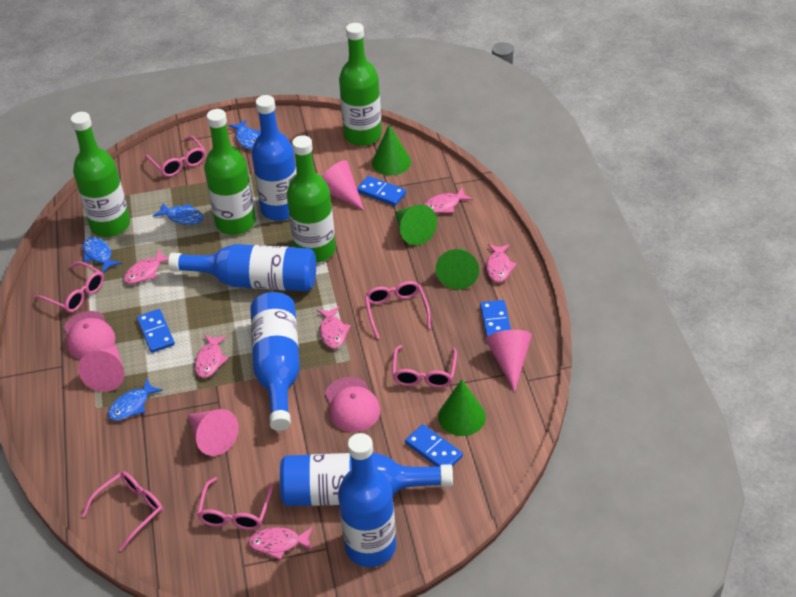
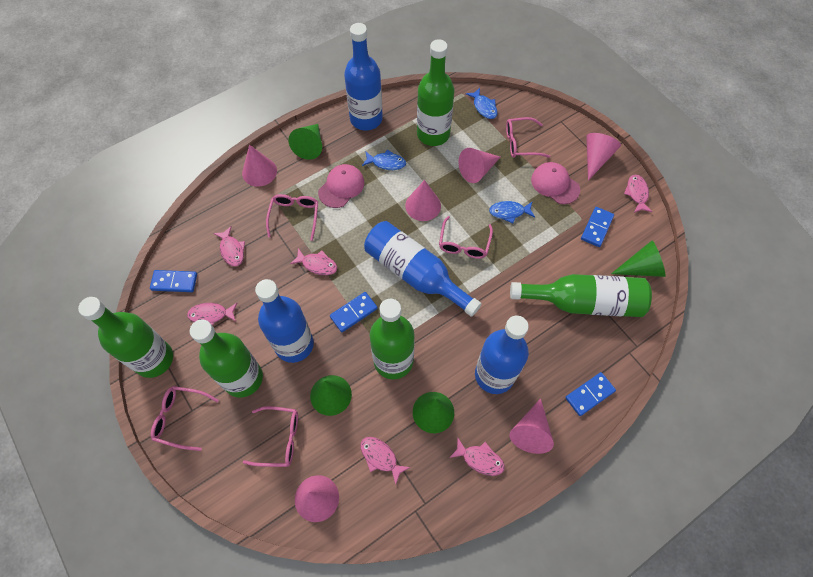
blue bottle: 5 -> 4
blue fish: 4 -> 3
green bottle: 4 -> 5
pink cone: 4 -> 6
pink glasses: 6 -> 5

